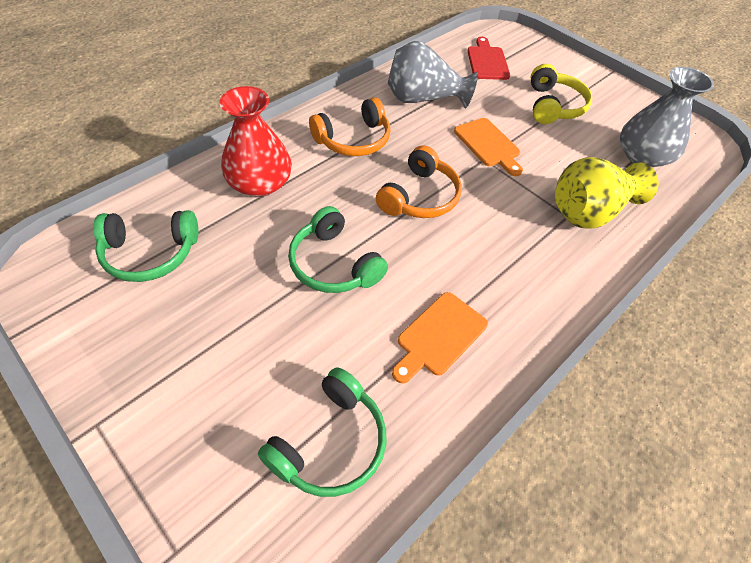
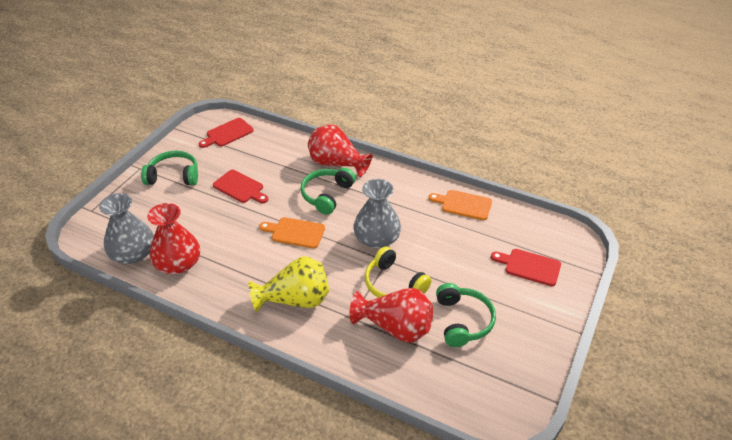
orange headphones: 2 -> 0
red cutting board: 1 -> 3
red vase: 1 -> 3

